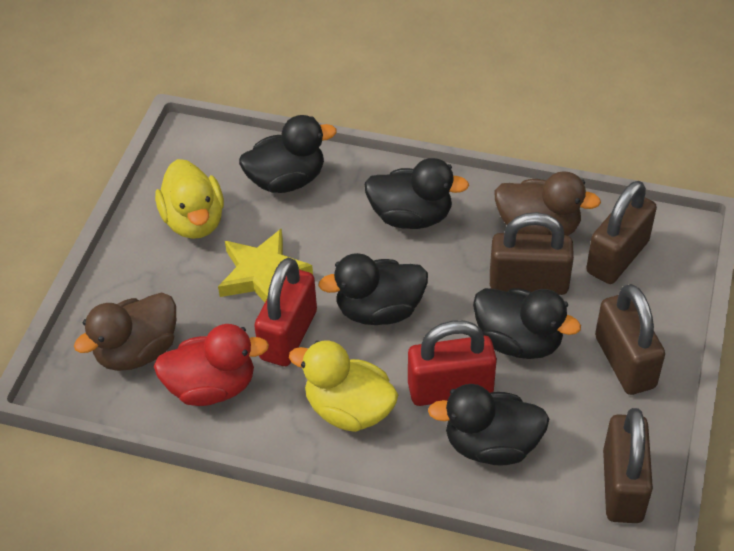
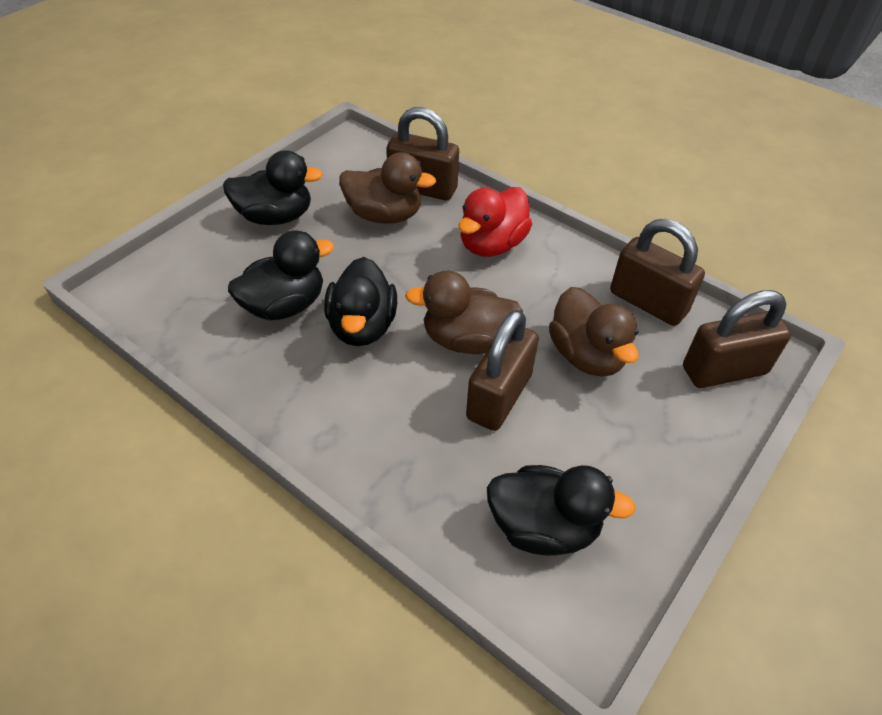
black duck: 5 -> 4
brown duck: 2 -> 3
red padlock: 2 -> 0
yellow duck: 2 -> 0
yellow star: 1 -> 0

